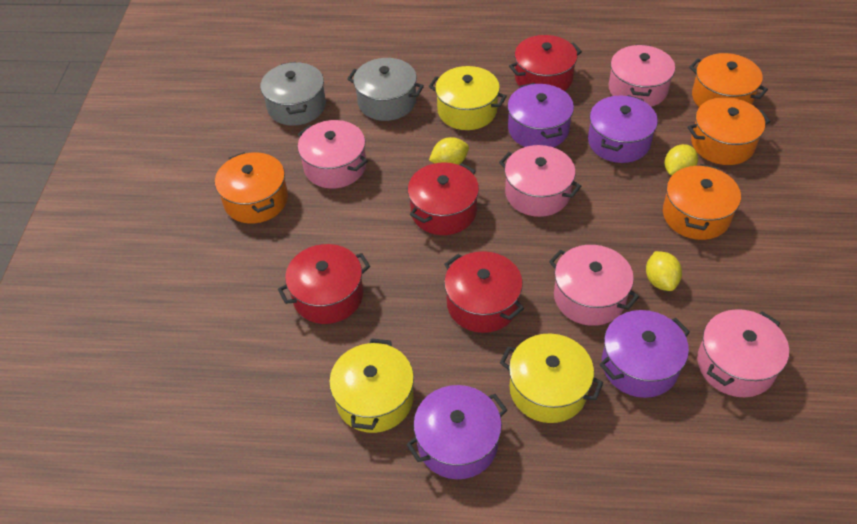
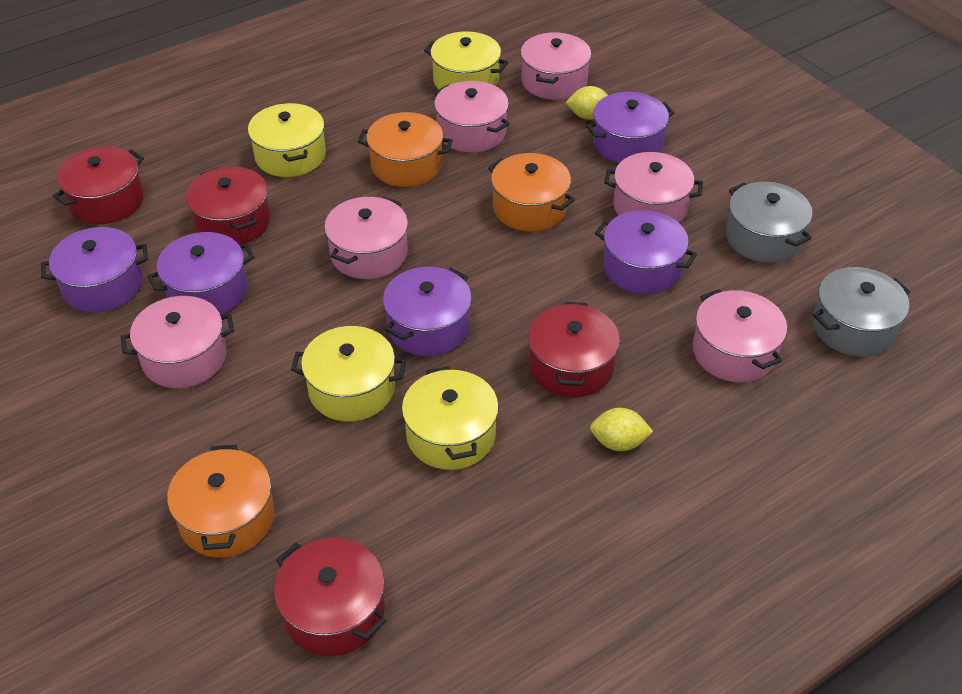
orange pot: 4 -> 3
pink pot: 5 -> 6
purple pot: 4 -> 5
yellow lemon: 3 -> 2
yellow pot: 3 -> 4

